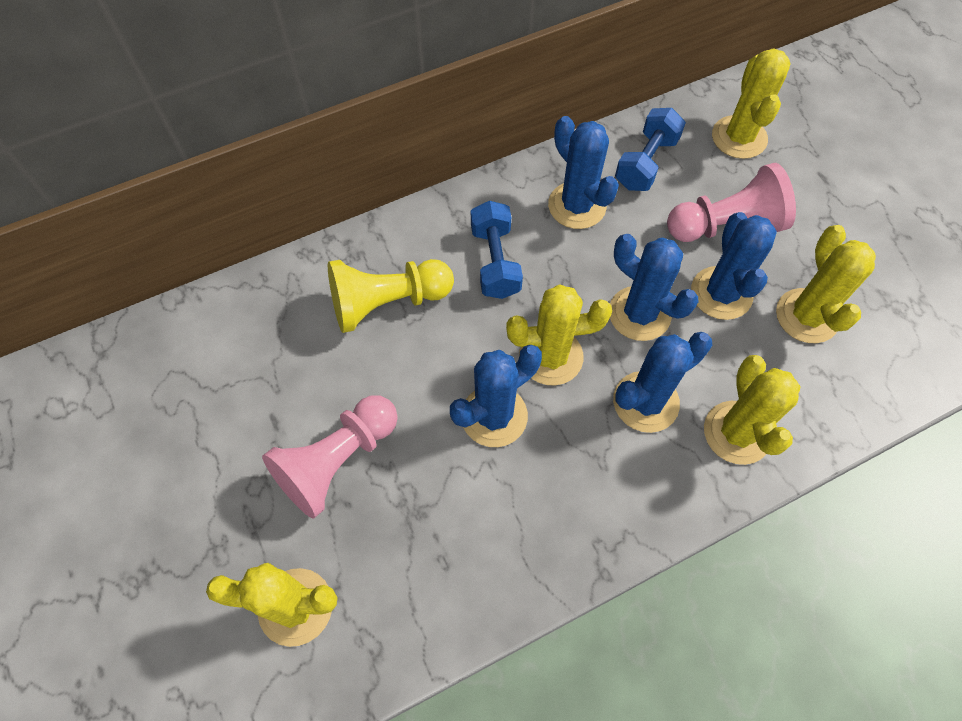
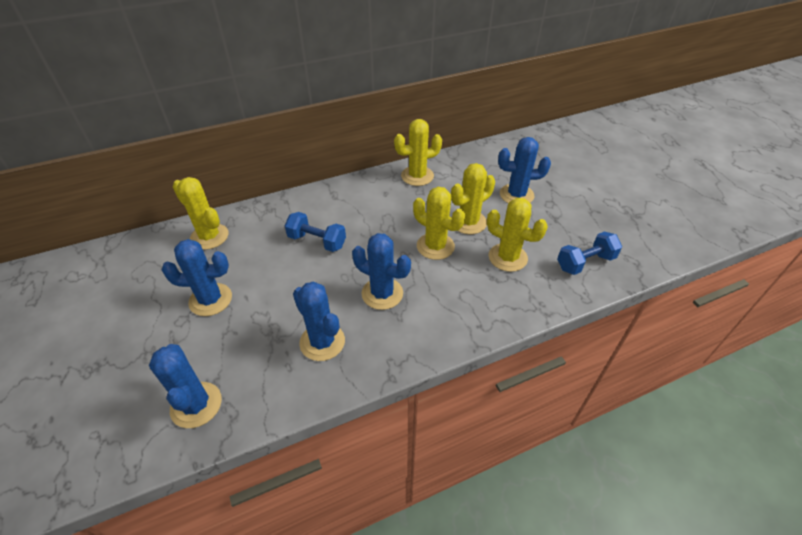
pink pawn: 2 -> 0
yellow pawn: 1 -> 0

